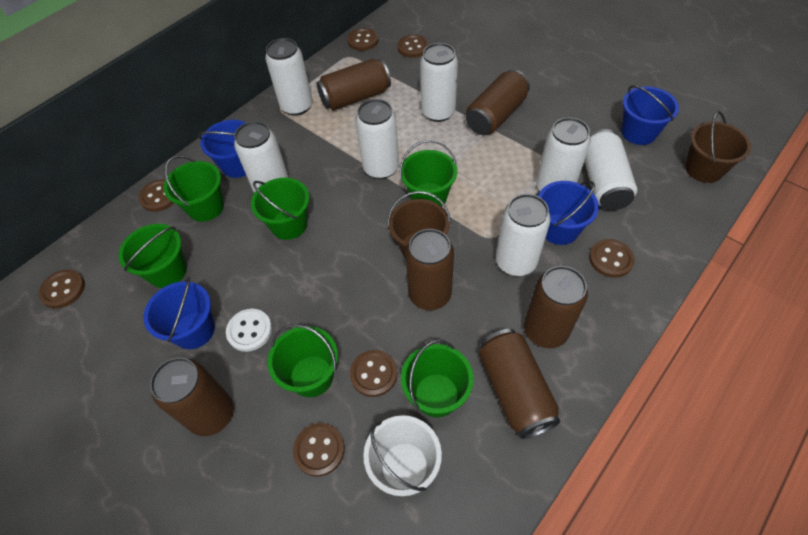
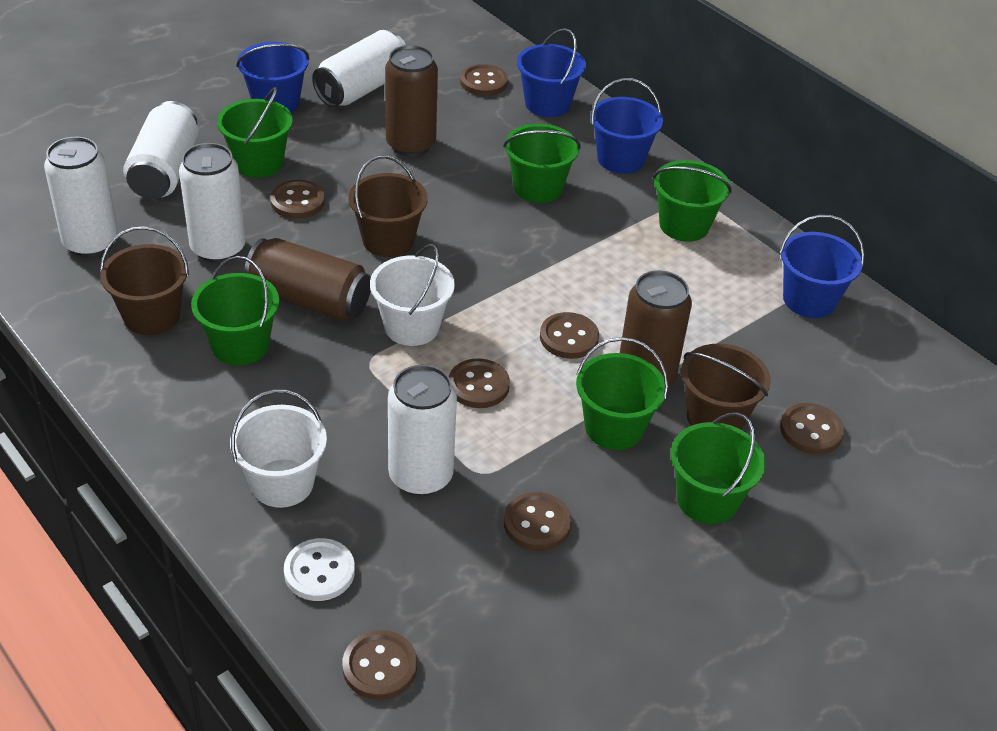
brown bucket: 2 -> 3
brown can: 6 -> 3
white bucket: 1 -> 2
white can: 7 -> 5

